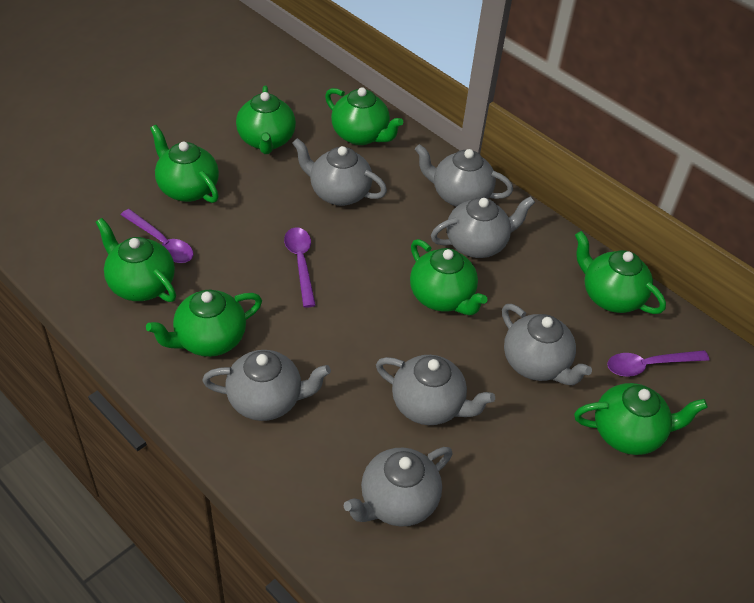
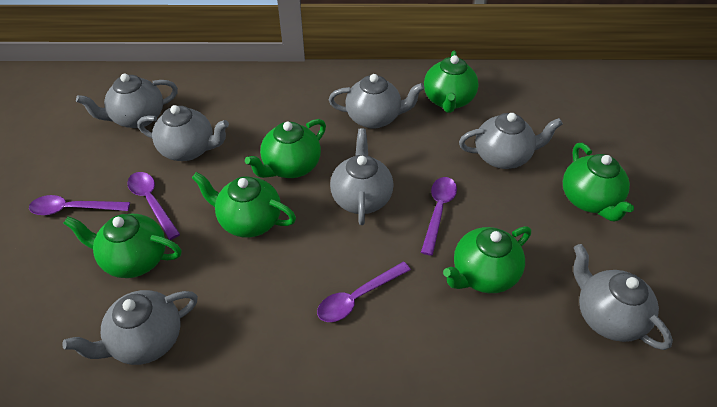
green teapot: 8 -> 6
purple spoon: 3 -> 4

